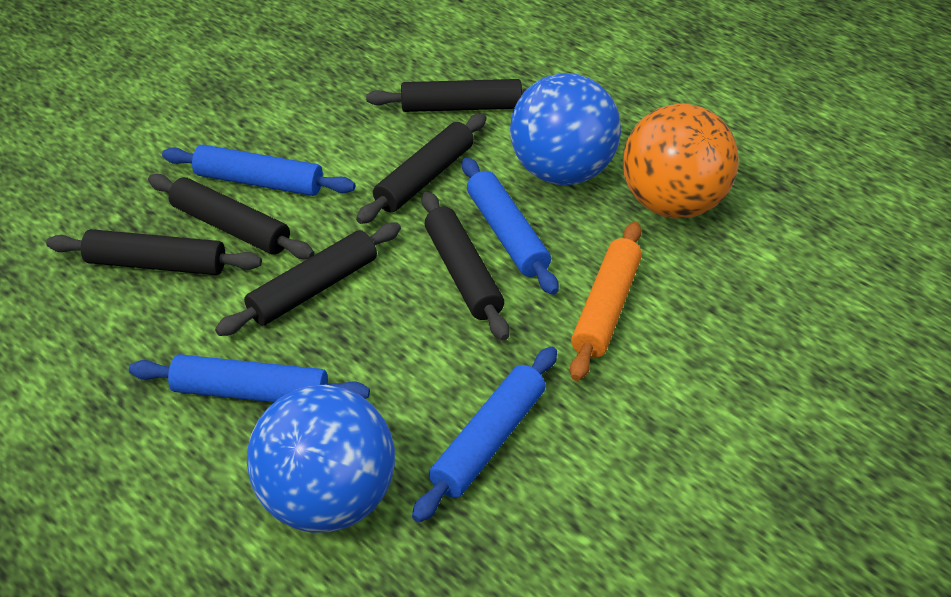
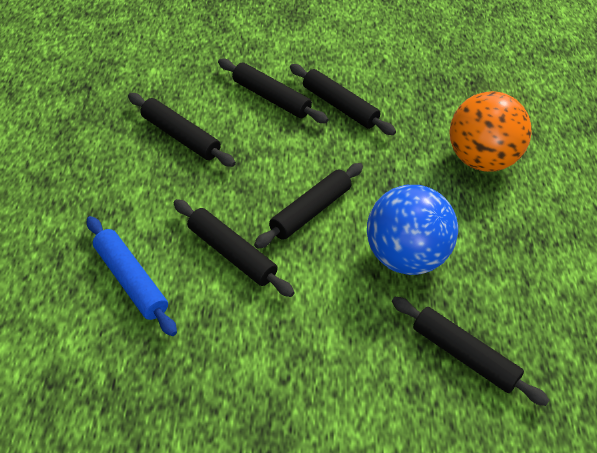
blue ball: 2 -> 1
blue rolling pin: 4 -> 1
orange rolling pin: 1 -> 0

